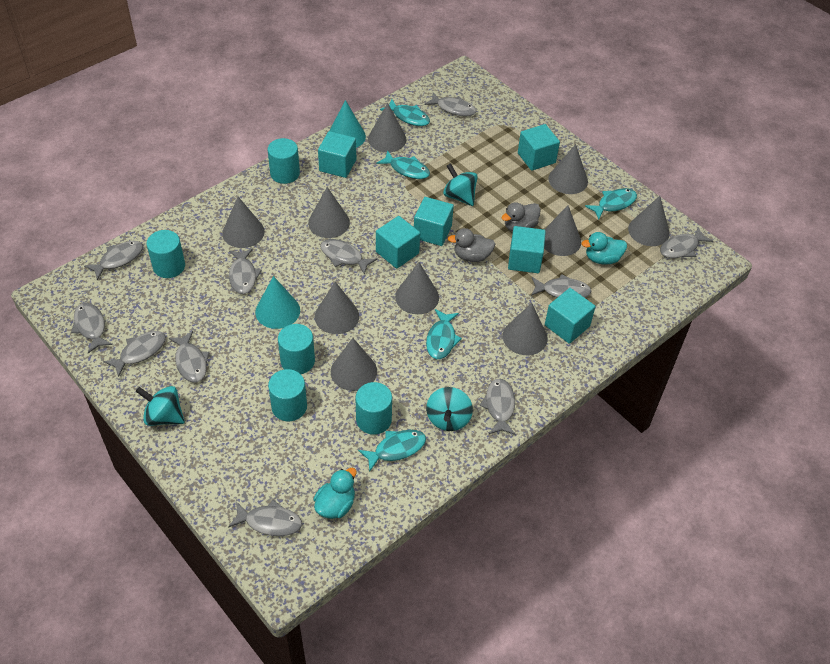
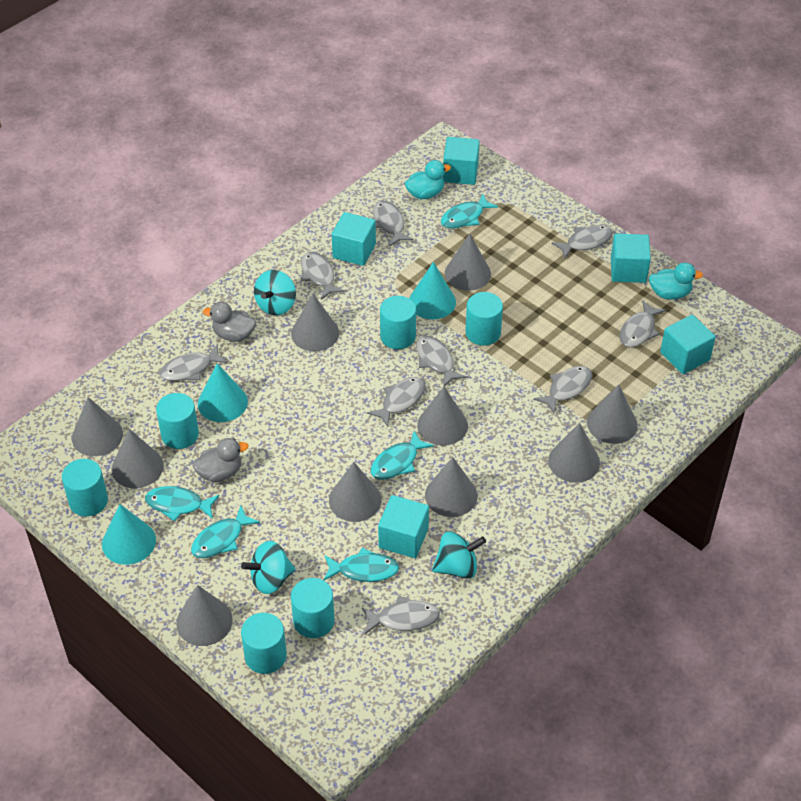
grey fish: 11 -> 9
turquoise cone: 2 -> 3
turquoise cube: 6 -> 5
turquoise cylinder: 5 -> 6

